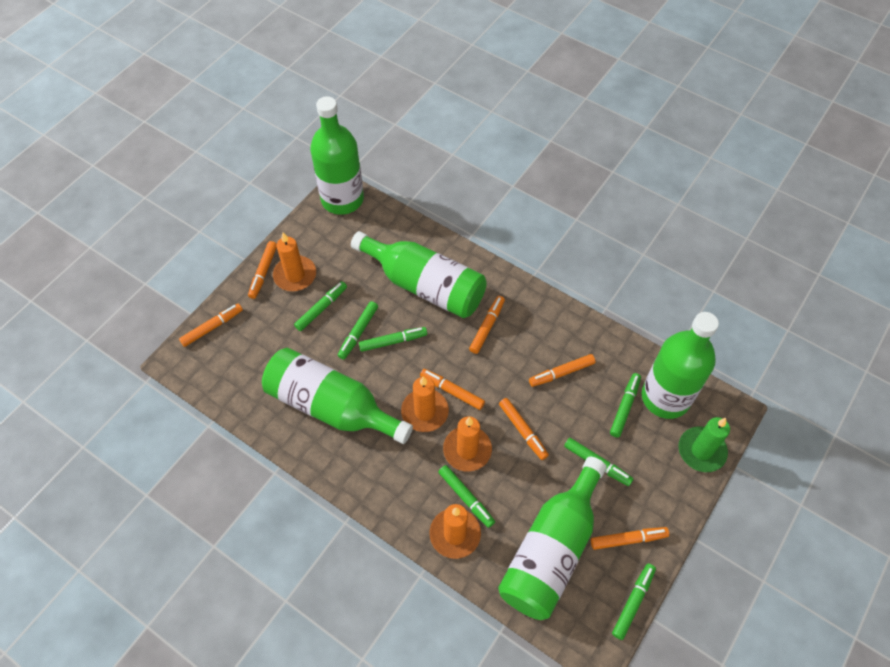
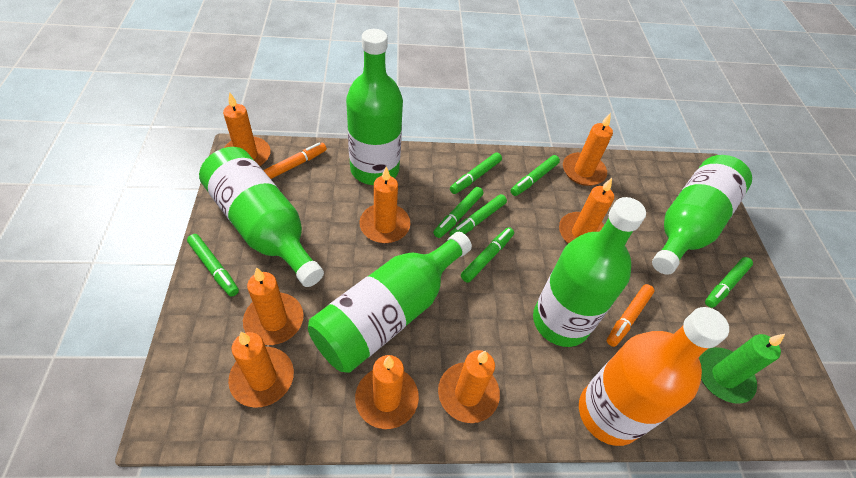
orange bottle: 0 -> 1
orange candle: 4 -> 8
orange marker: 7 -> 2

